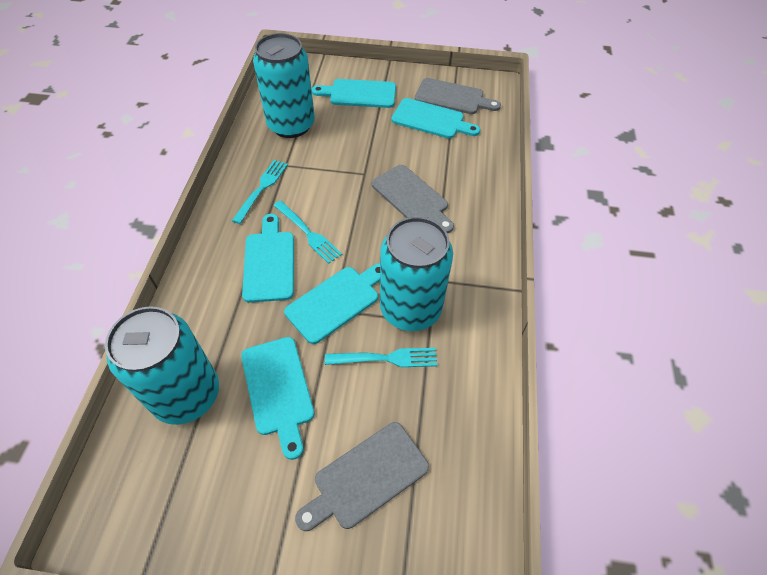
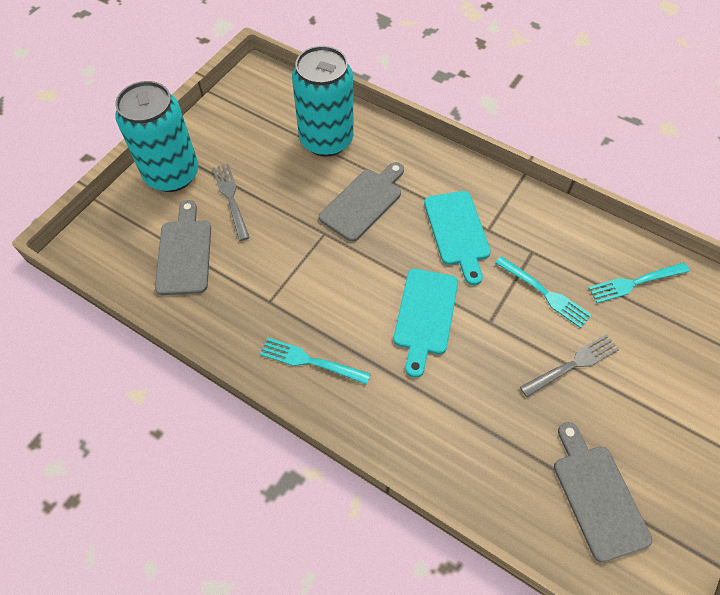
grey fork: 0 -> 2
turquoise can: 3 -> 2
turquoise cutting board: 5 -> 2

